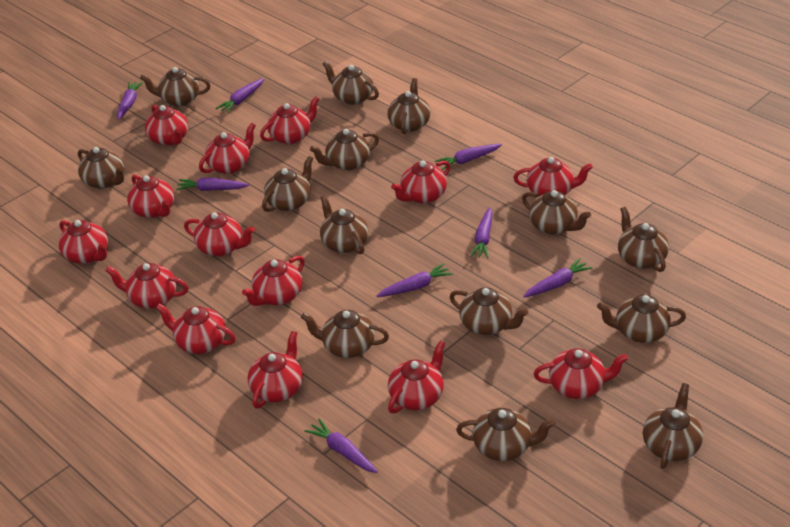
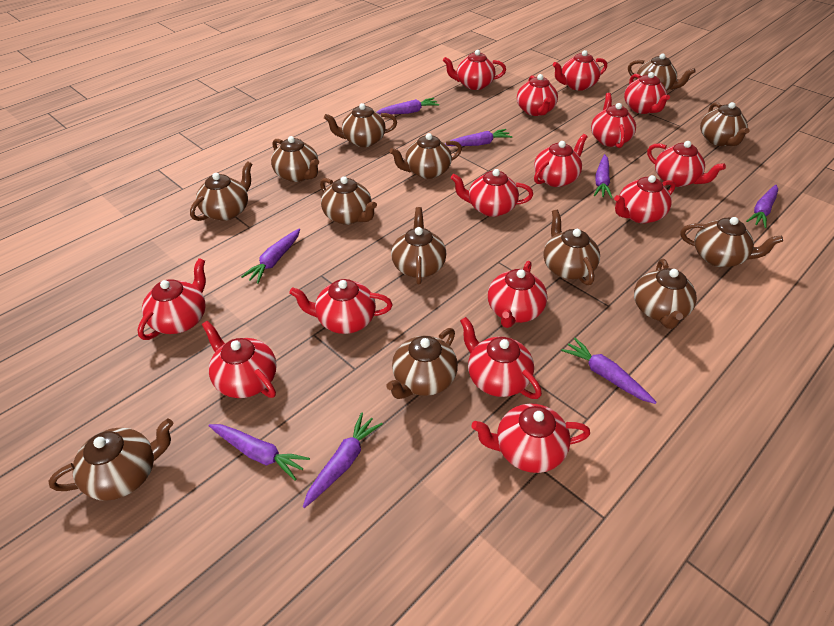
brown teapot: 14 -> 13
red teapot: 14 -> 15

